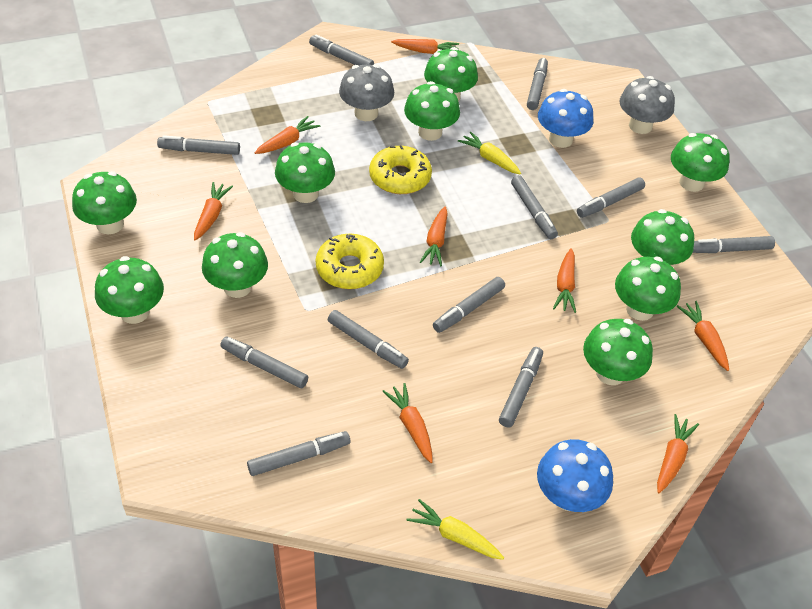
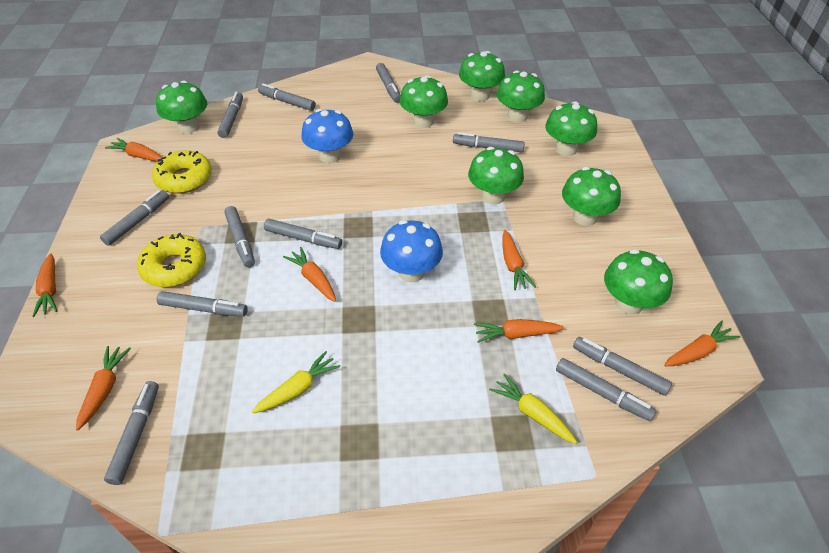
green mushroom: 10 -> 8
grey mushroom: 2 -> 0
orange carrot: 8 -> 7

